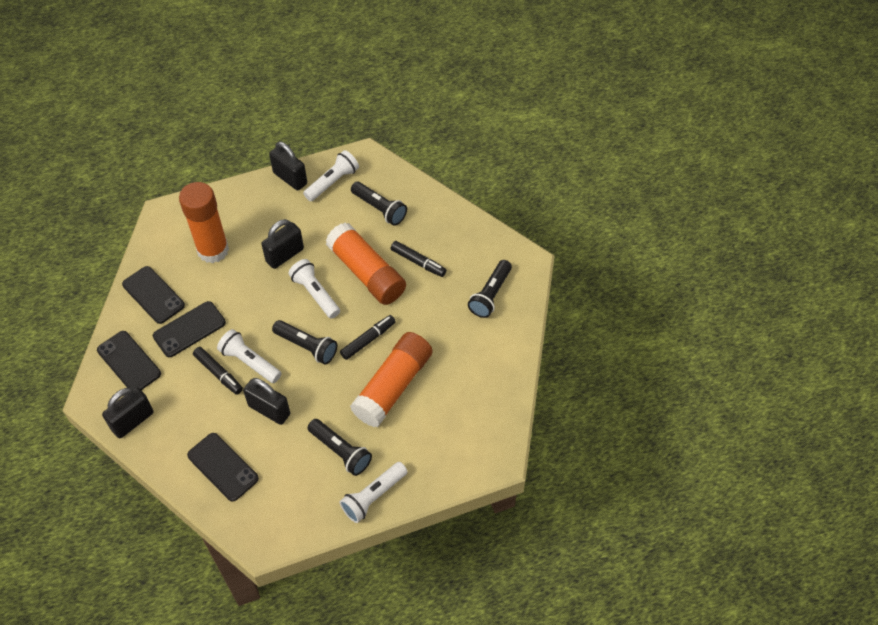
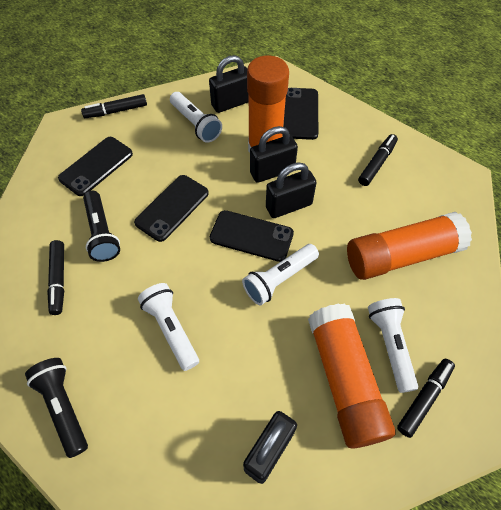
black flashlight: 4 -> 2
black marker: 3 -> 4

